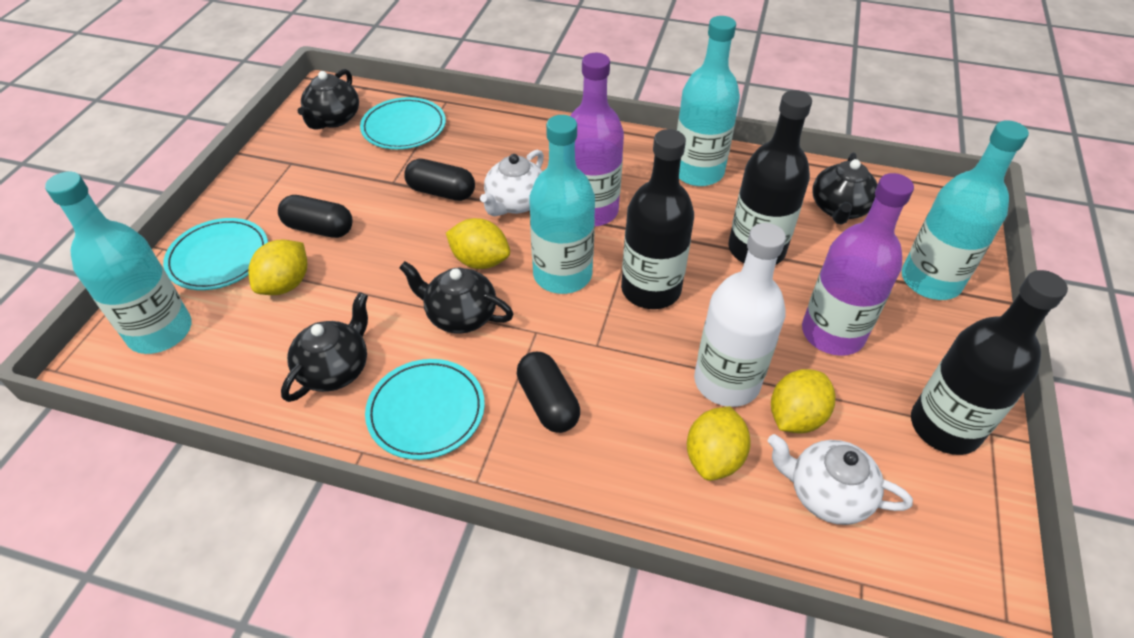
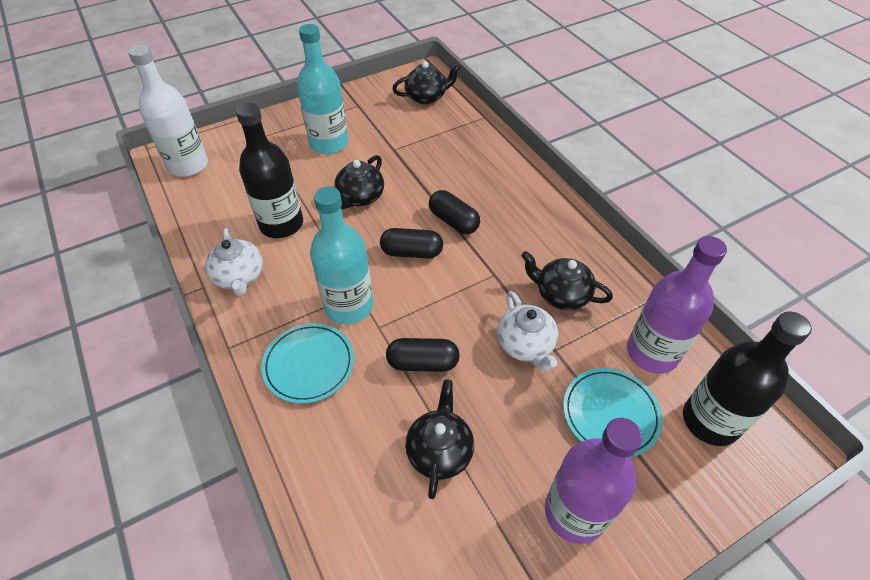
black bottle: 3 -> 2
turquoise bottle: 4 -> 2
turquoise plate: 3 -> 2
yellow lemon: 4 -> 0

